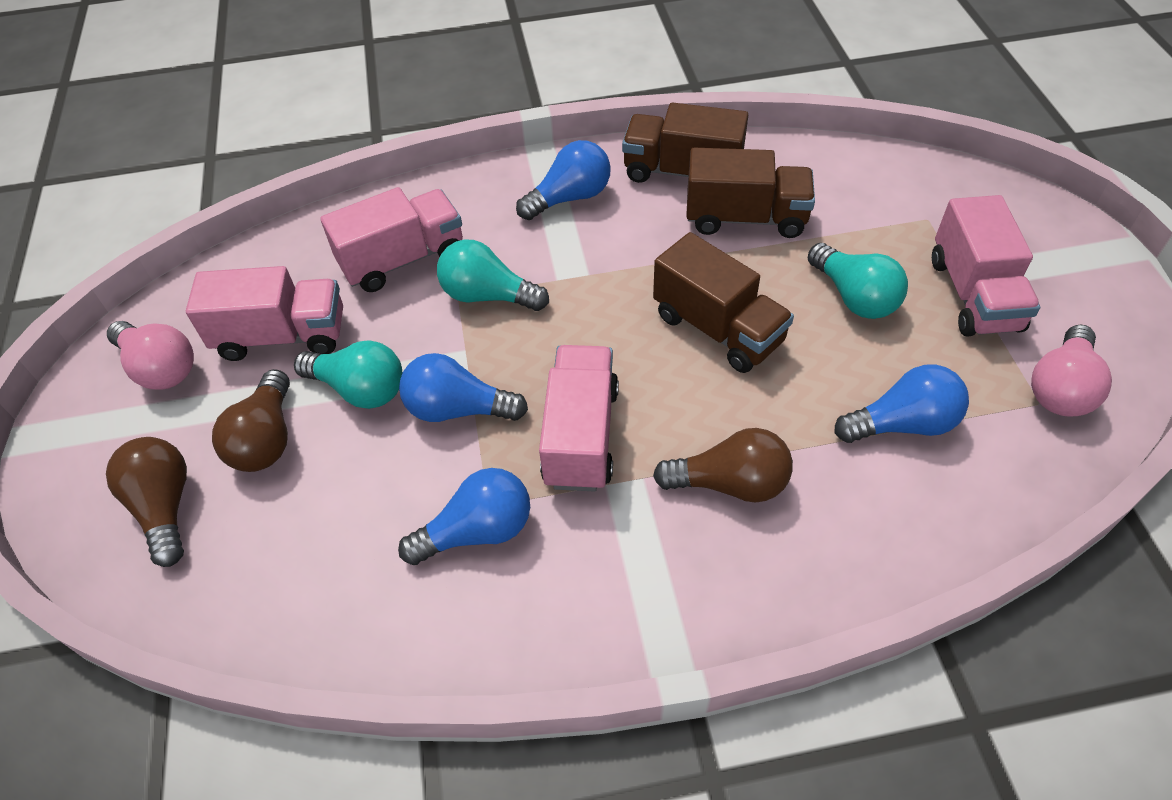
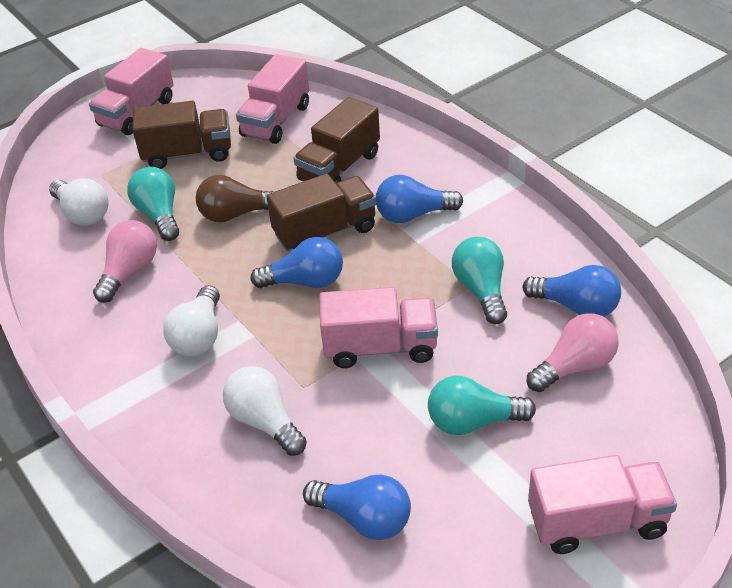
brown light bulb: 3 -> 1
white light bulb: 0 -> 3

